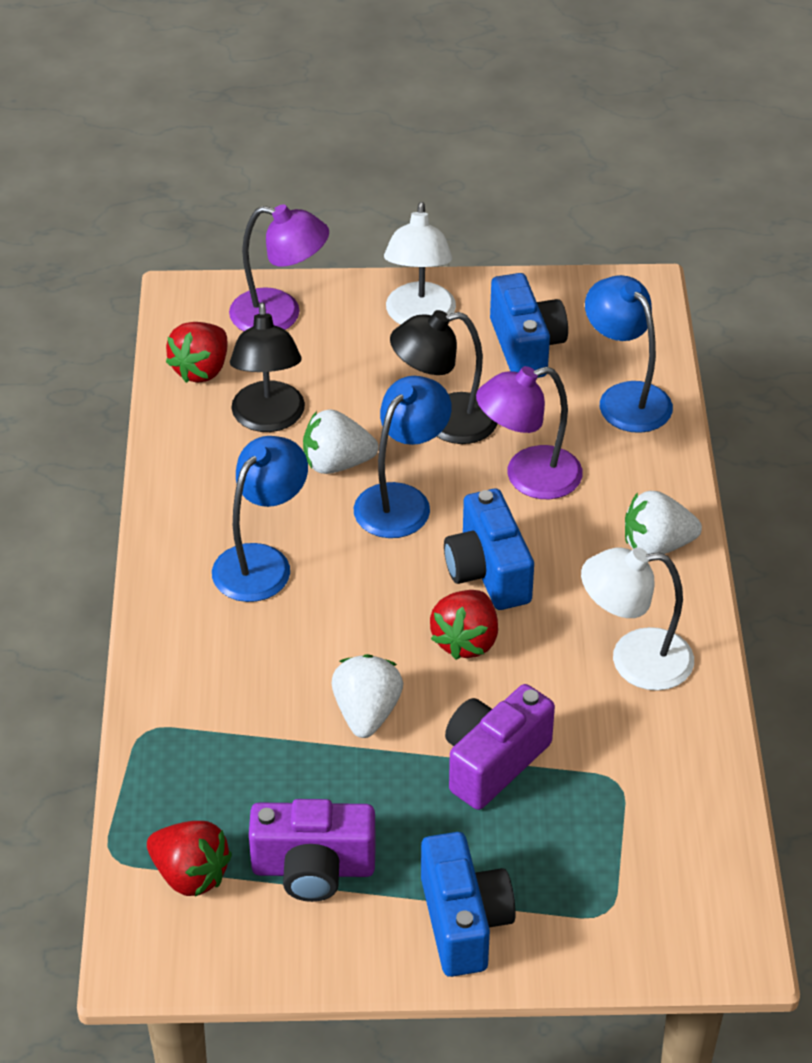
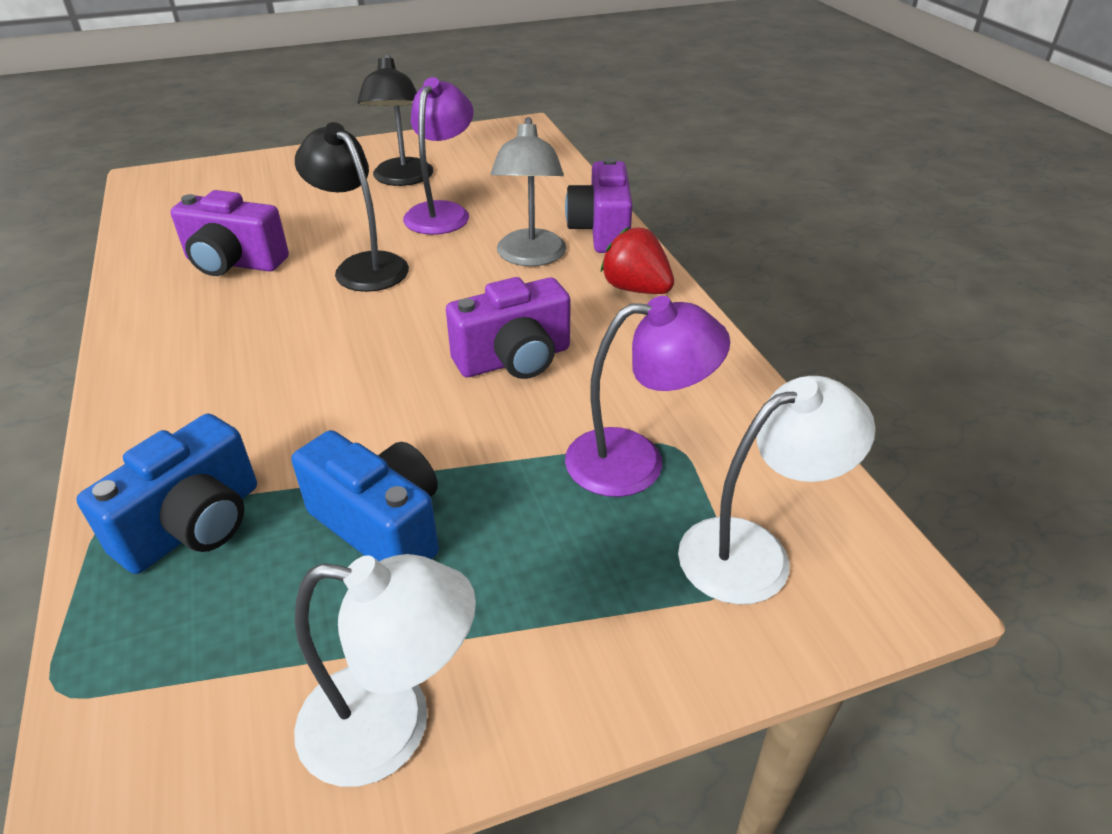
blue camera: 3 -> 2
blue lamp: 3 -> 0
grey lamp: 0 -> 1
purple camera: 2 -> 3
red strawberry: 3 -> 1
white strawberry: 3 -> 0

